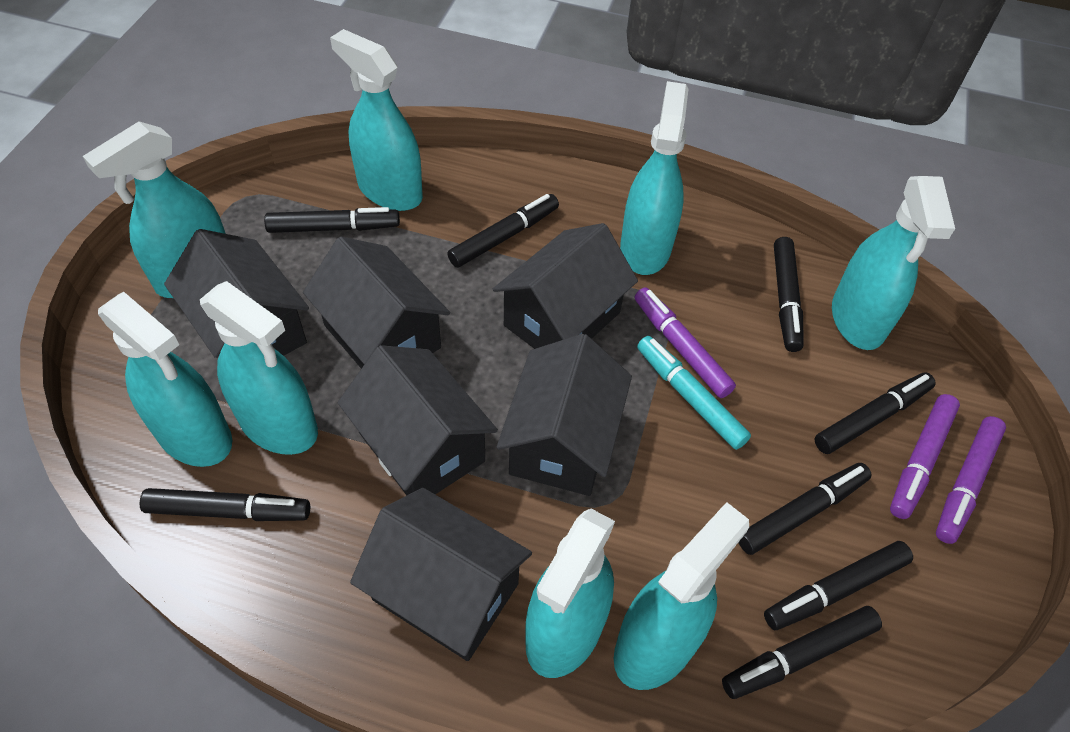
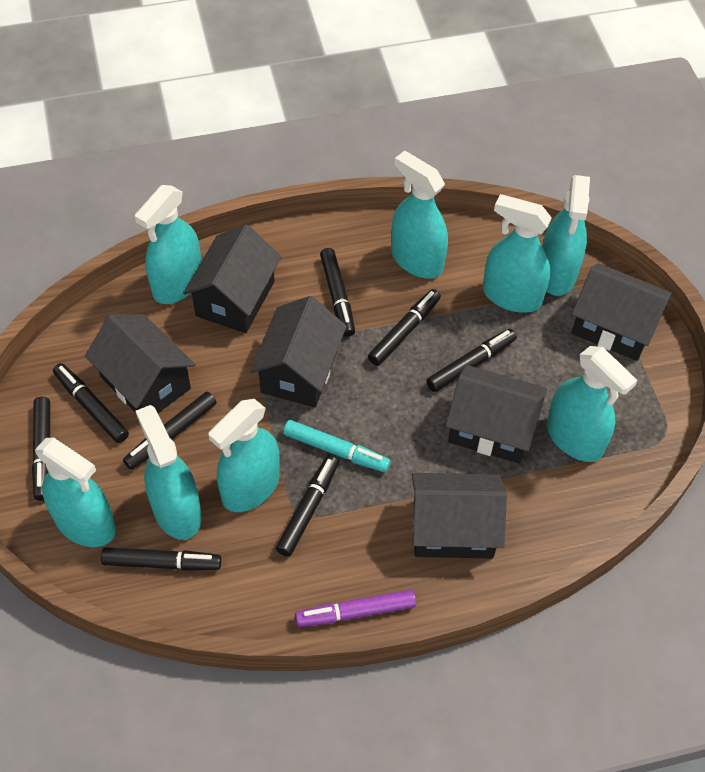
purple marker: 3 -> 1

